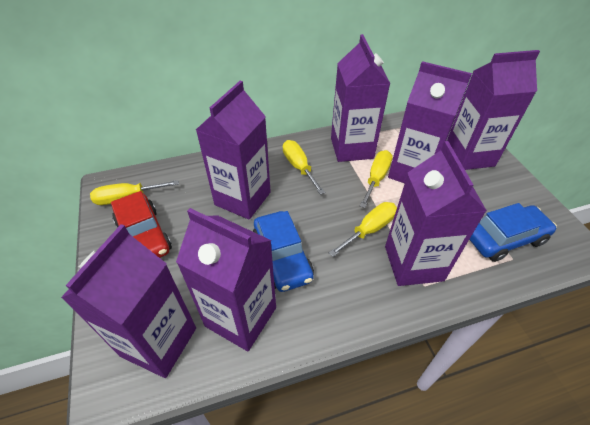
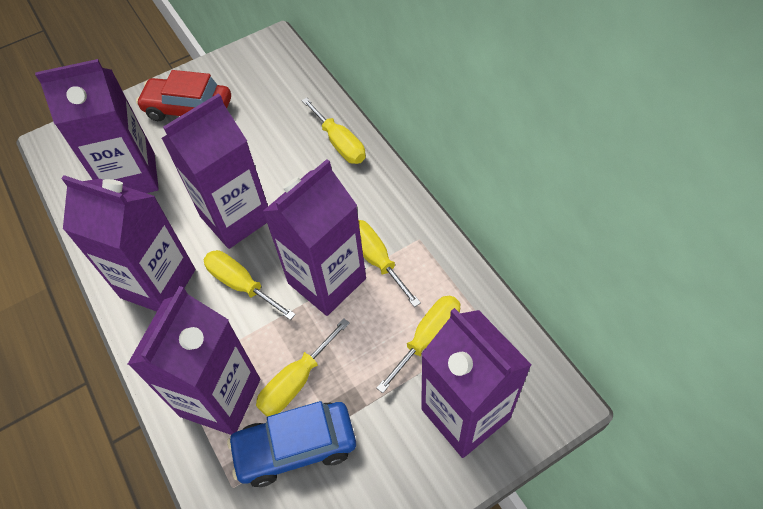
blue car: 2 -> 1
purple carton: 7 -> 6
yellow screwdriver: 4 -> 5

